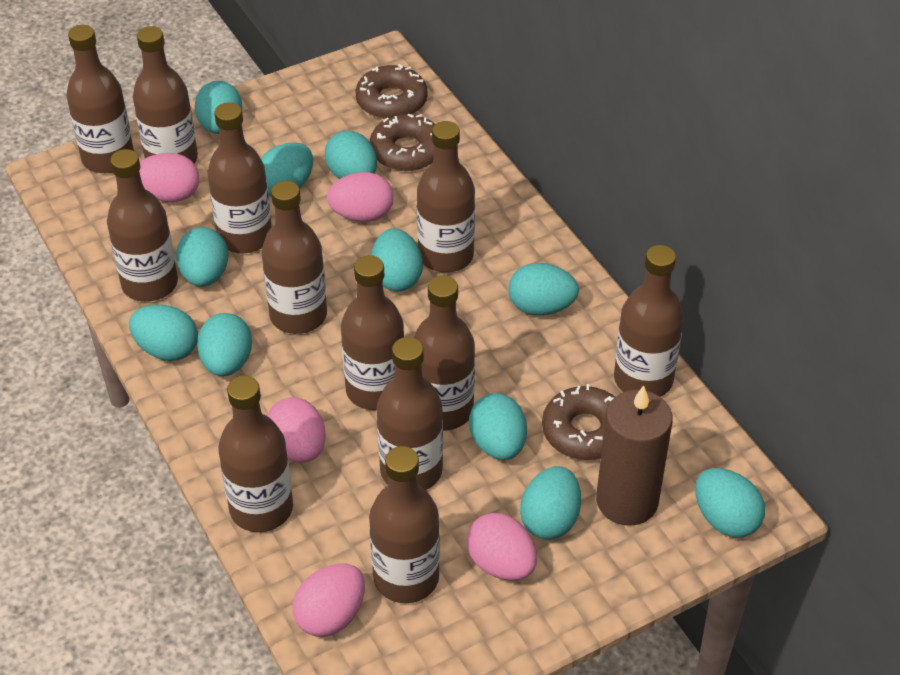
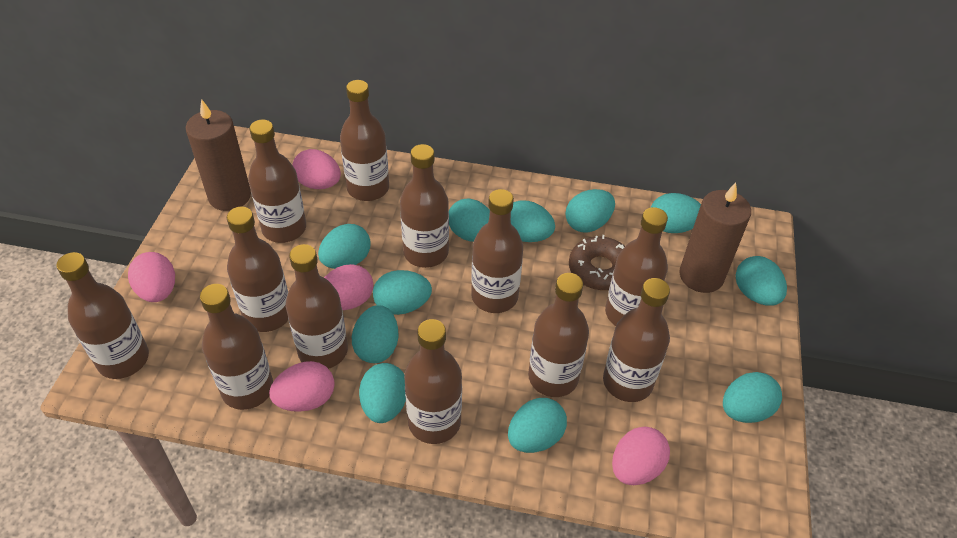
brown candle: 1 -> 2
brown donut: 3 -> 1

